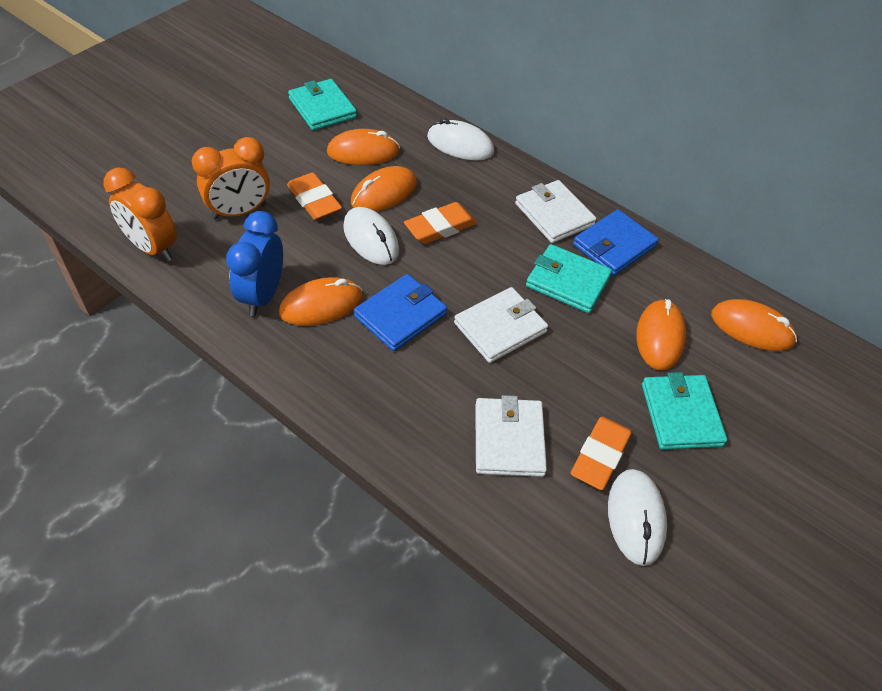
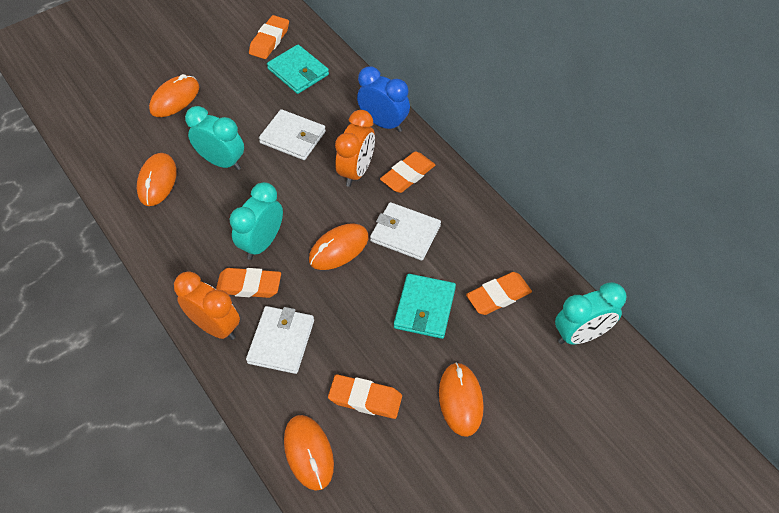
blue wallet: 2 -> 0
orange eraser: 3 -> 5
turquoise clock: 0 -> 3
turquoise wallet: 3 -> 2
white mouse: 3 -> 0

